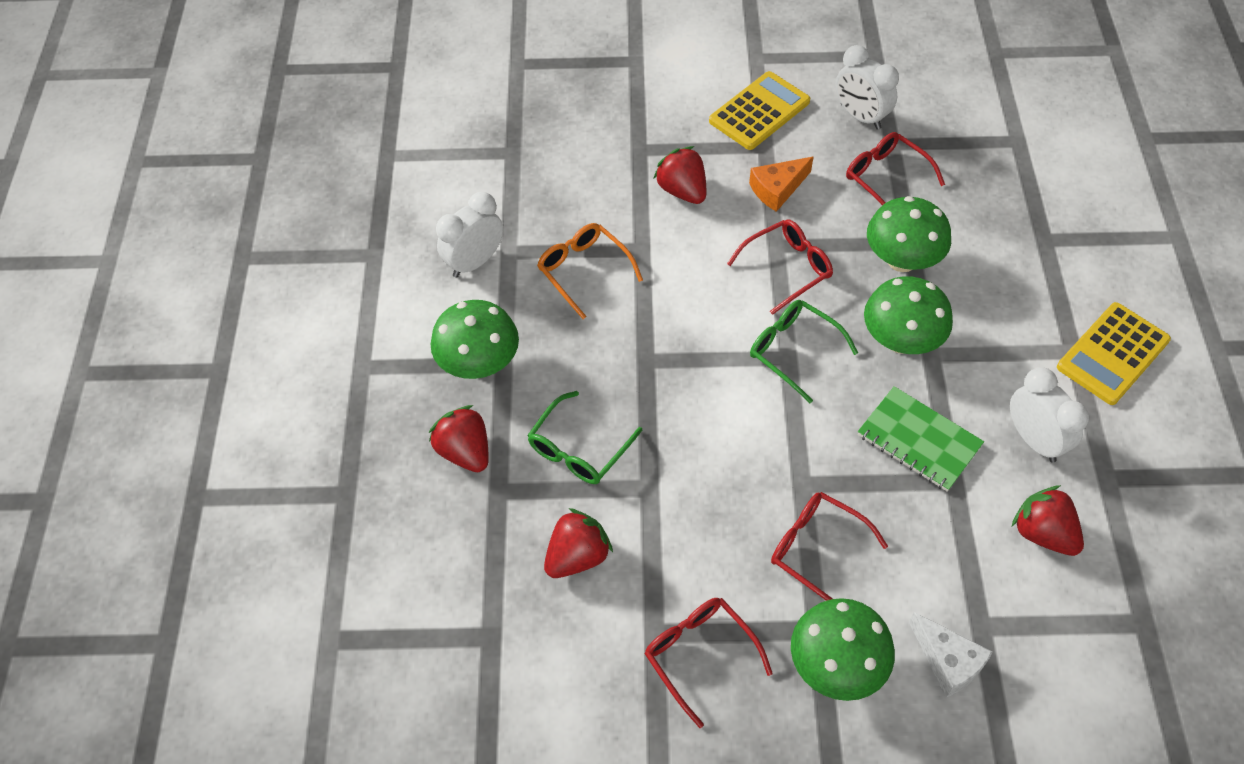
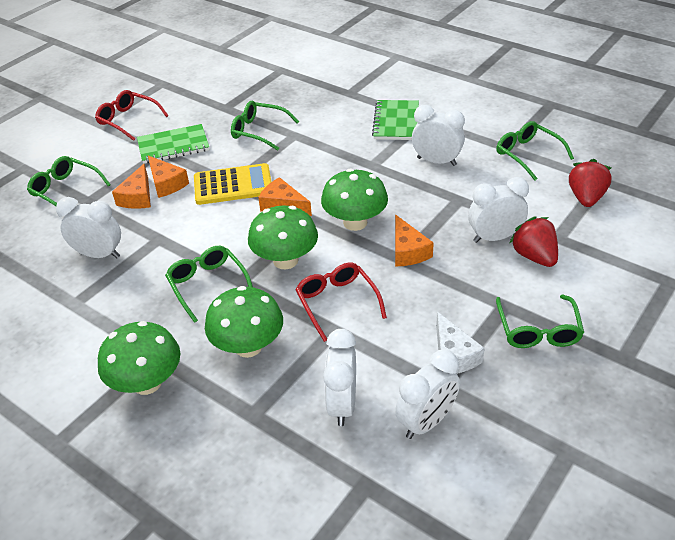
green glasses: 2 -> 5
green notebook: 1 -> 2
orange cheese: 1 -> 4
orange glasses: 1 -> 0
red glasses: 4 -> 2
red strawberry: 4 -> 2
white clock: 3 -> 5
yellow calculator: 2 -> 1

